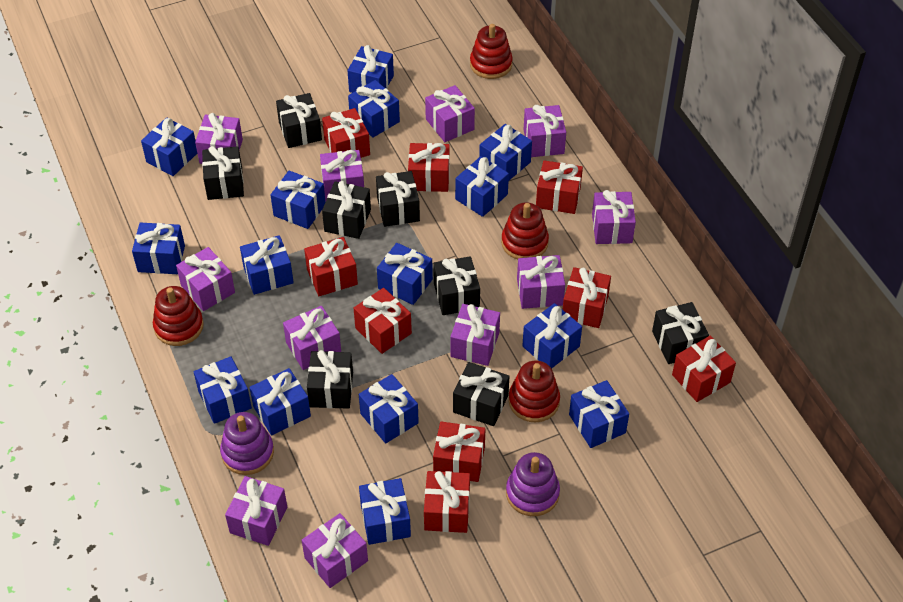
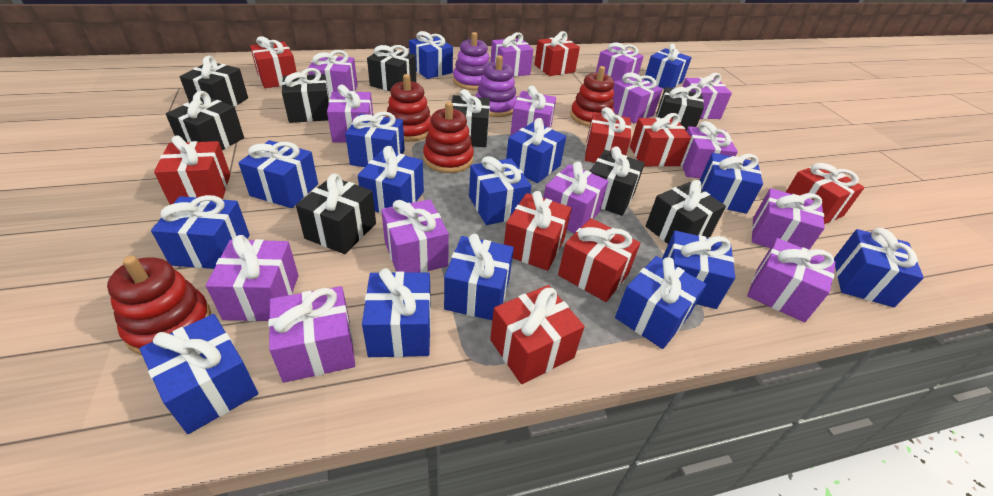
black gift: 8 -> 9
purple gift: 11 -> 14

